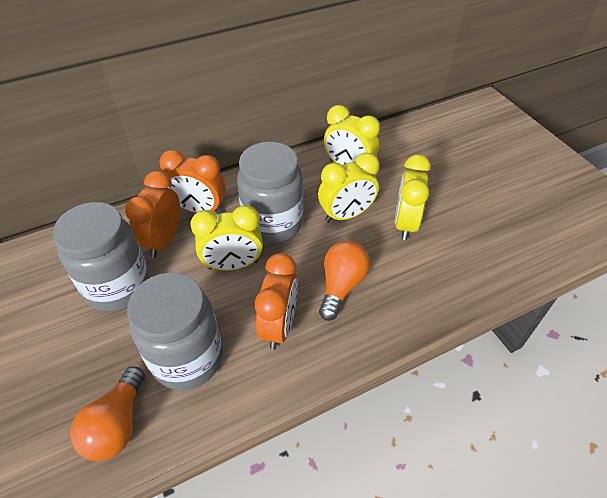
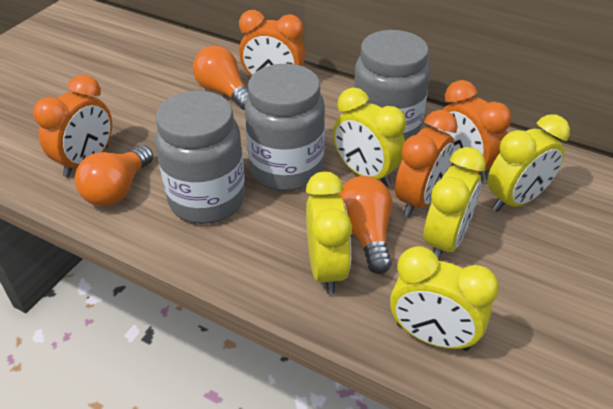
orange clock: 3 -> 4
orange light bulb: 2 -> 3
yellow clock: 4 -> 5

